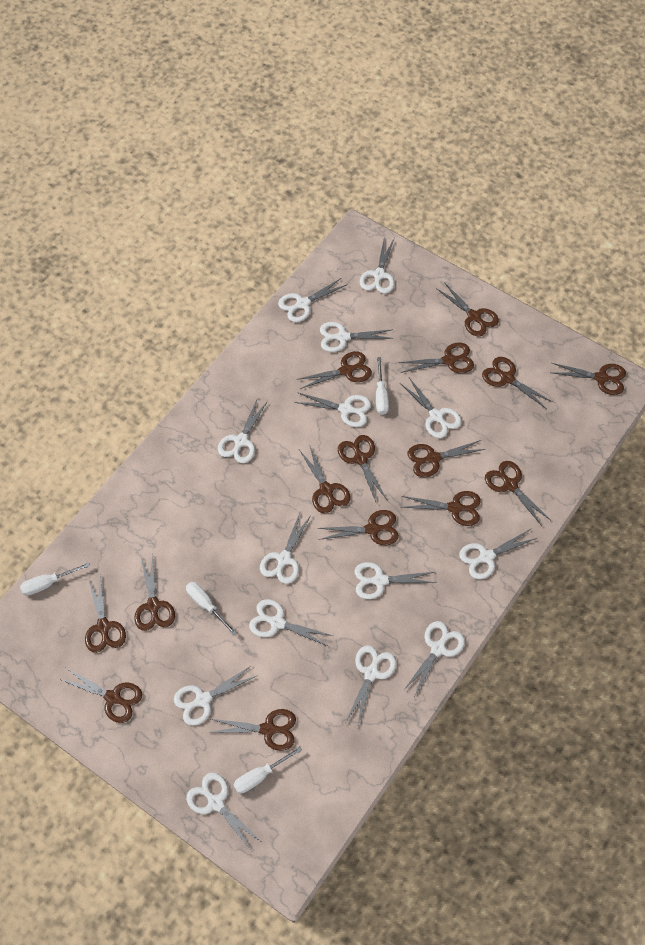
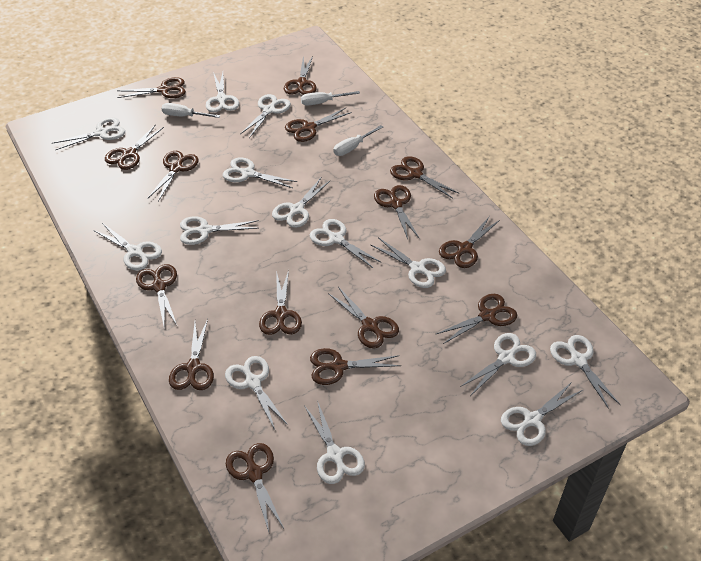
white screwdriver: 4 -> 3

